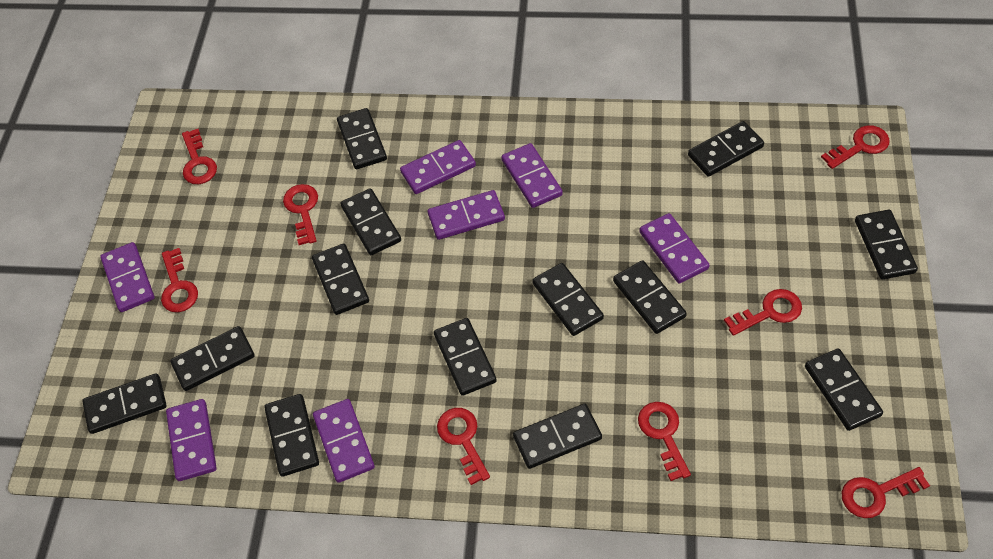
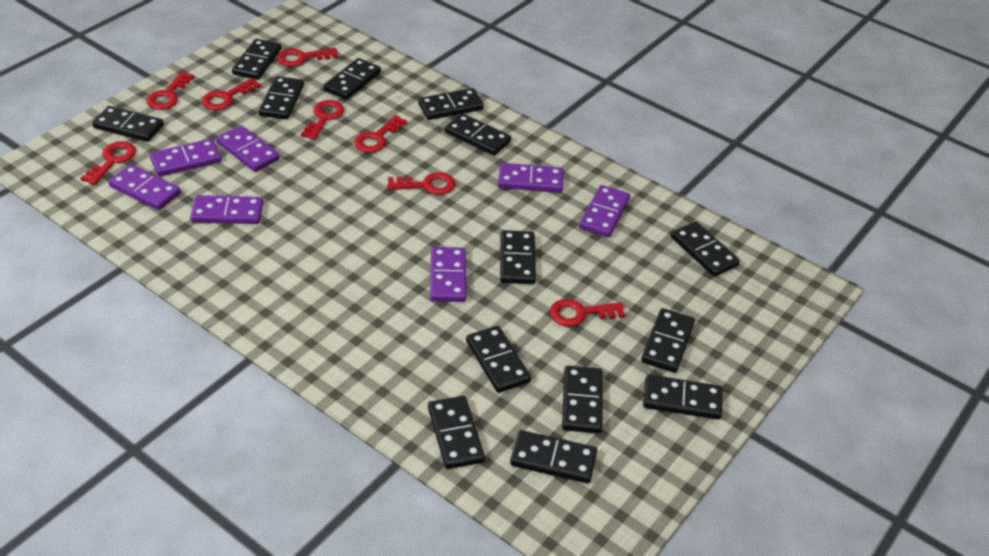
black domino: 13 -> 14

